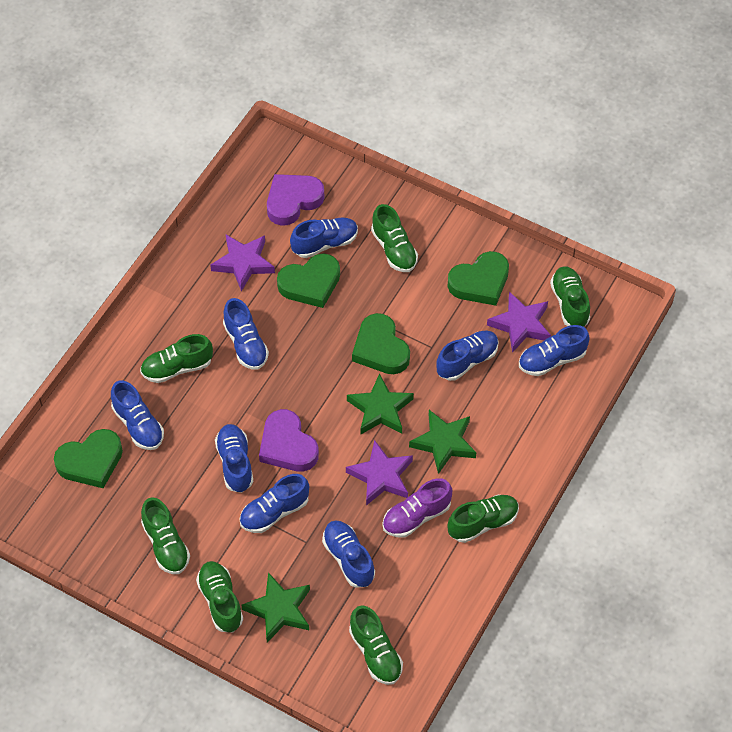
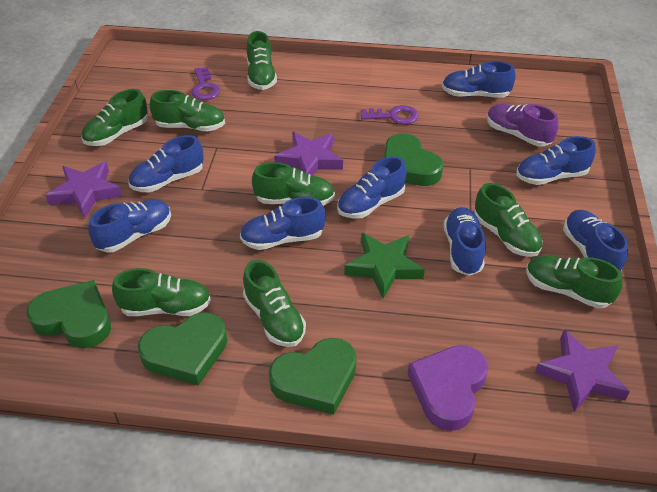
green shoe: 7 -> 8
green star: 3 -> 1
purple heart: 2 -> 1
purple key: 0 -> 2

